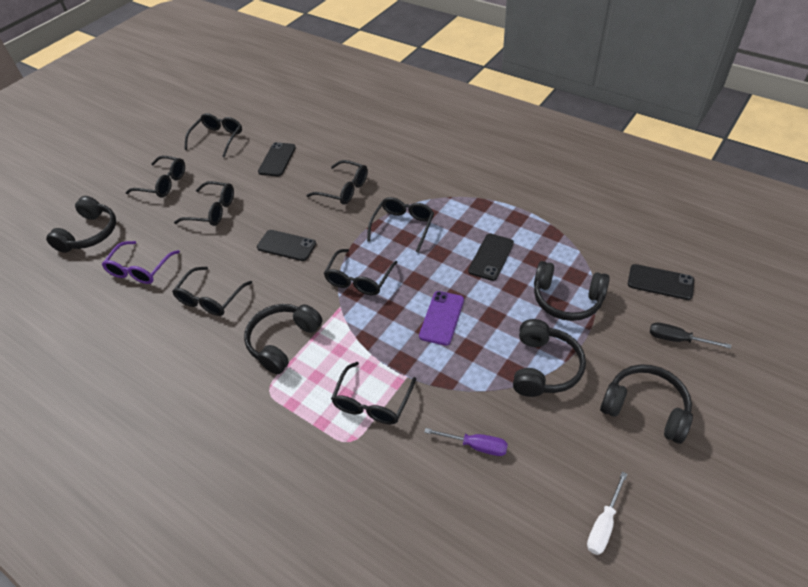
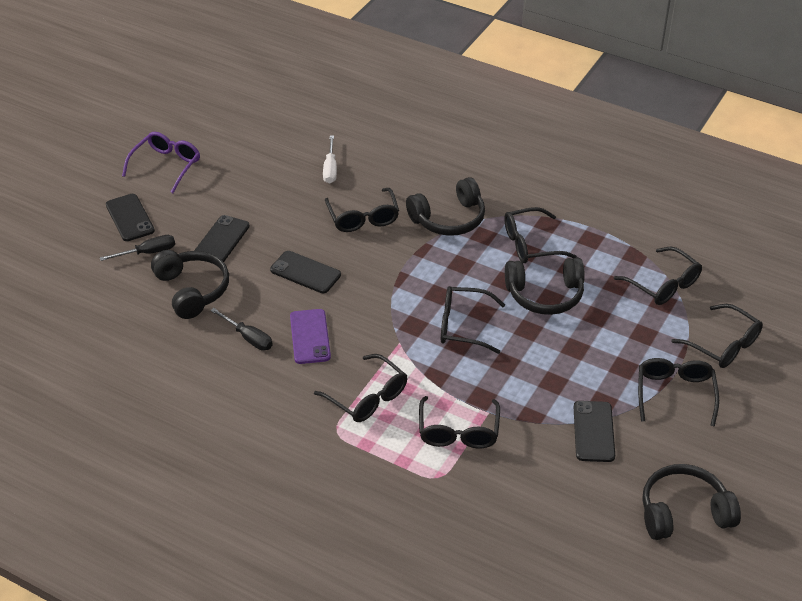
black headphones: 5 -> 4
black screwdriver: 1 -> 2
purple screwdriver: 1 -> 0

